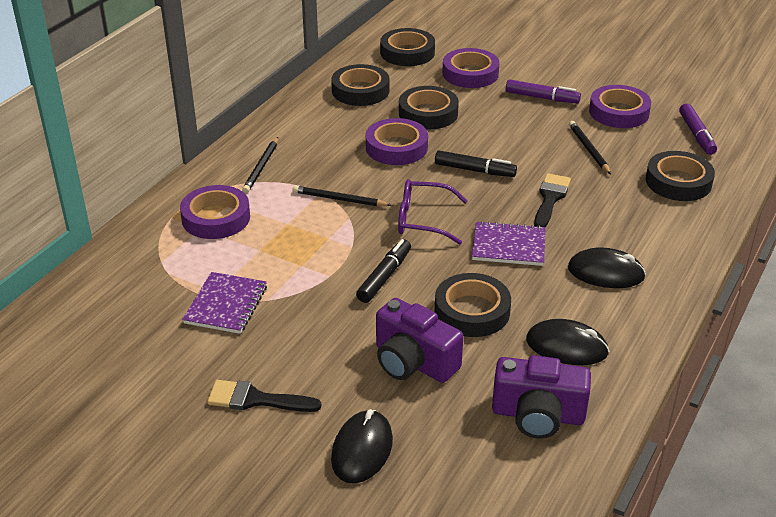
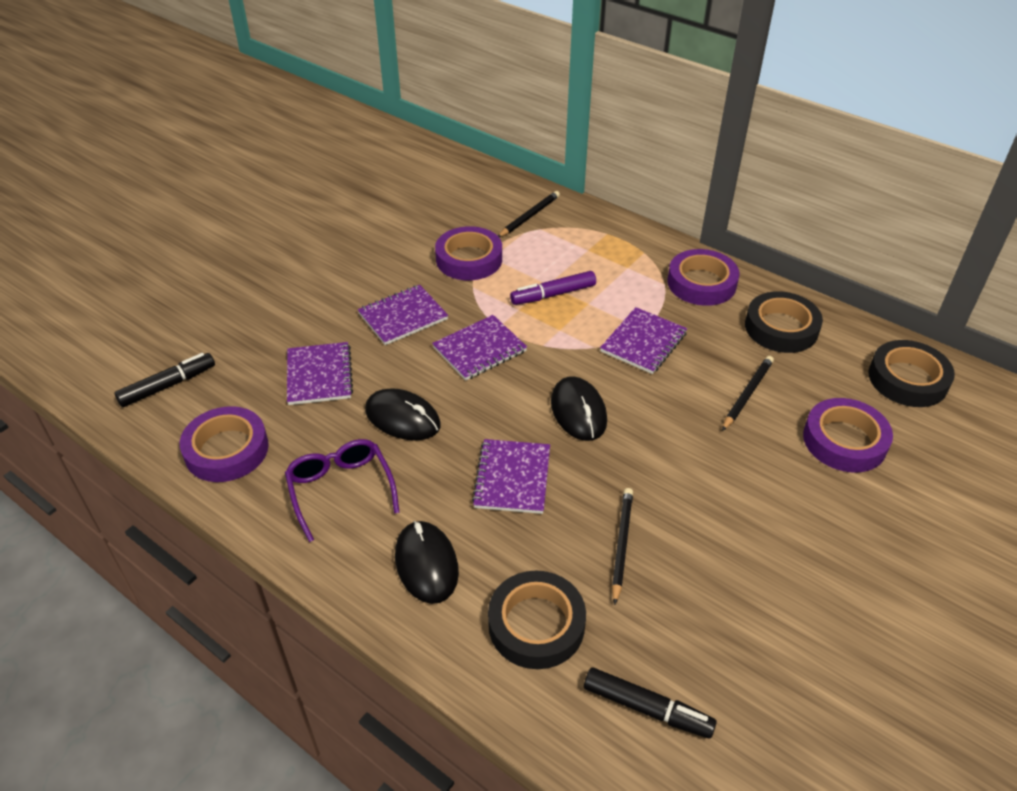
black brush: 2 -> 0
black tape: 5 -> 3
purple camera: 2 -> 0
purple marker: 2 -> 1
purple notebook: 2 -> 5

